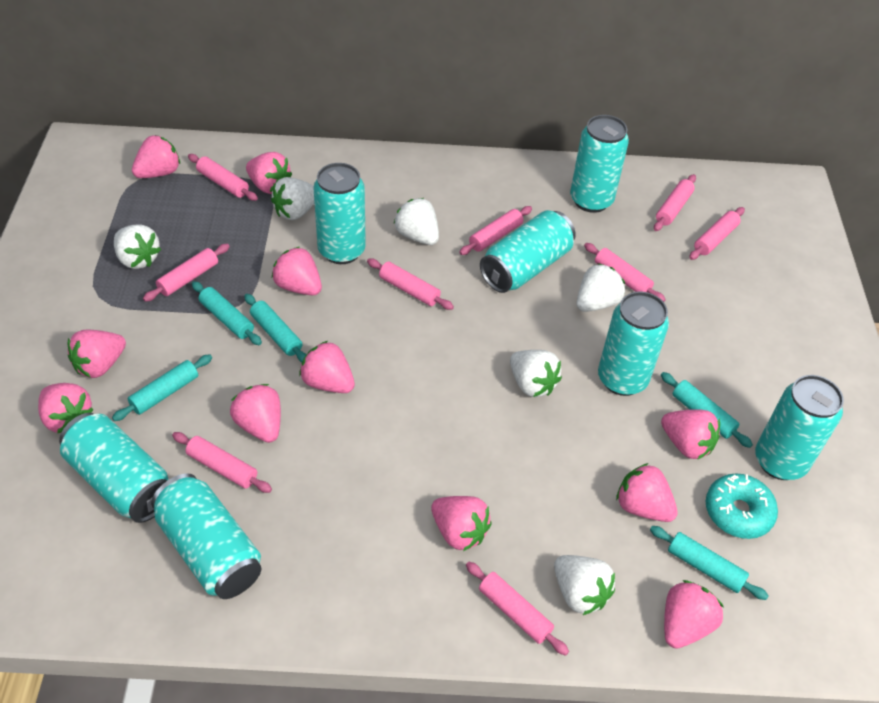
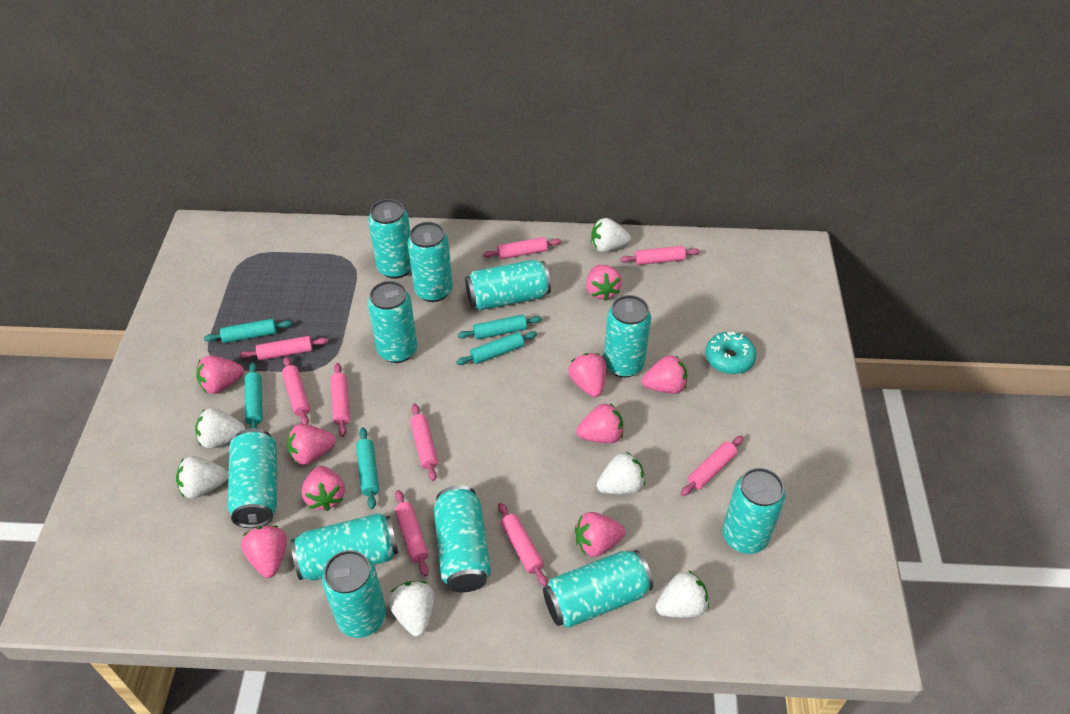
pink strawberry: 11 -> 9
turquoise can: 7 -> 11

